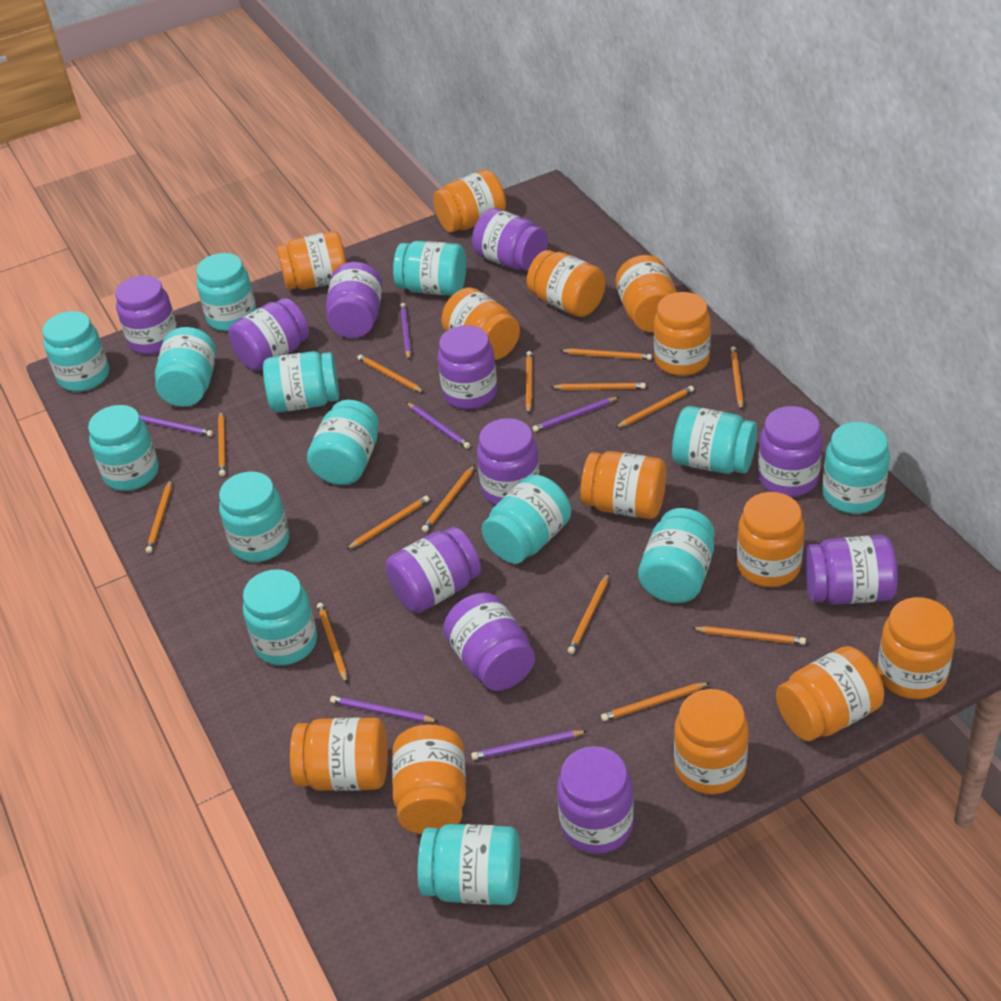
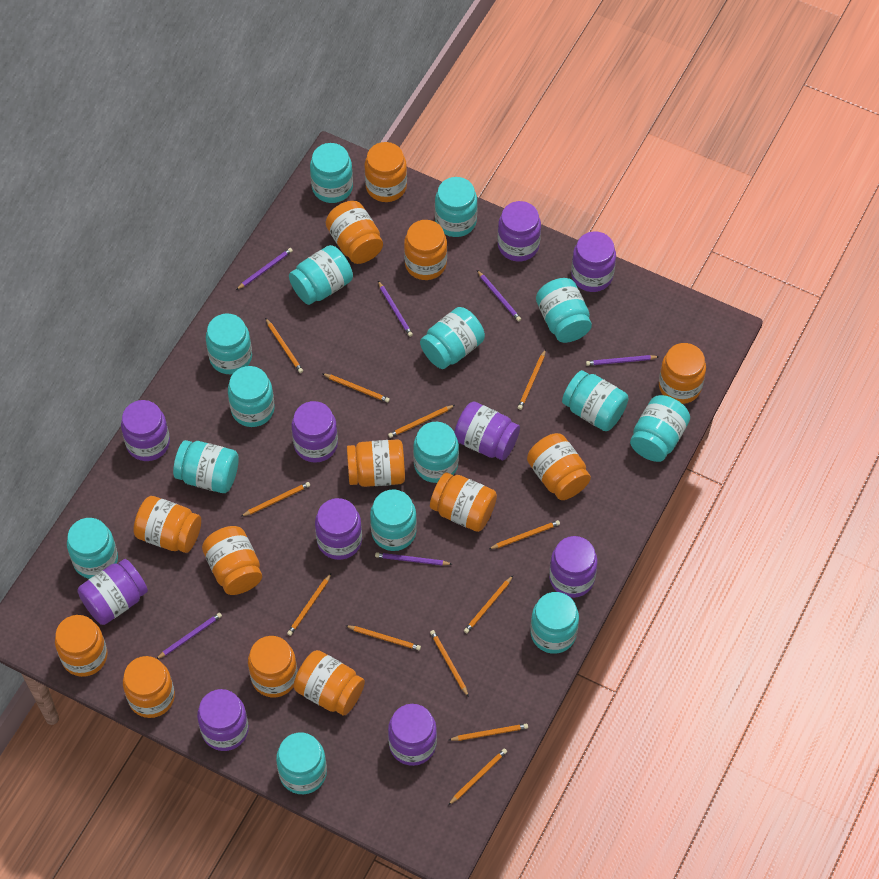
orange pencil: 14 -> 12
purple jar: 11 -> 10
turquoise jar: 14 -> 15

